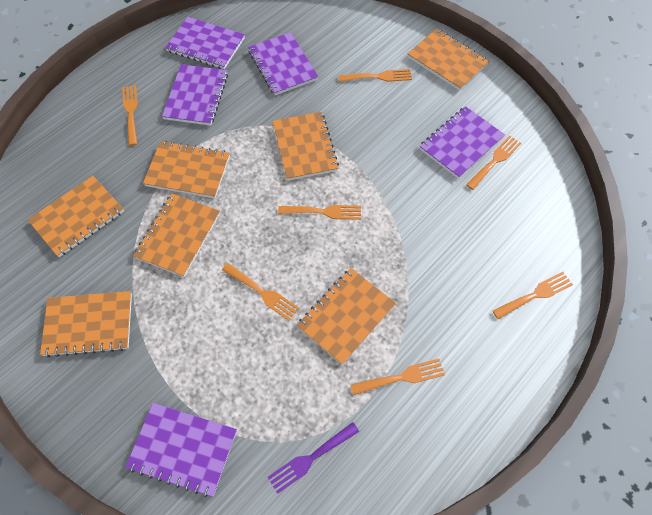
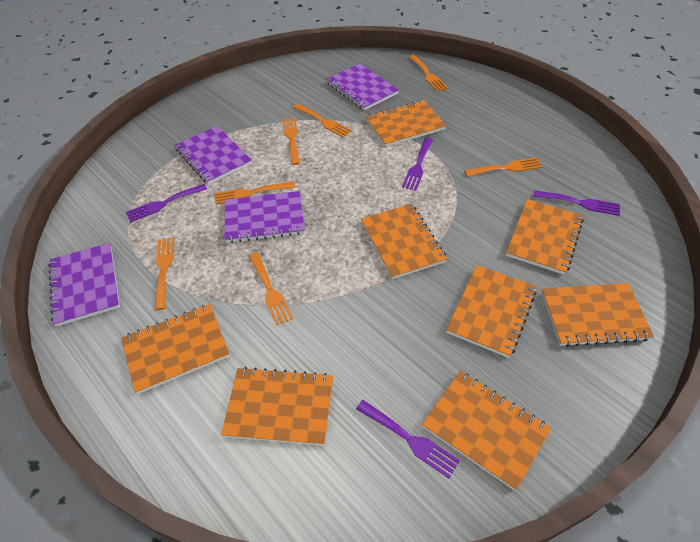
orange notebook: 7 -> 8
purple fork: 1 -> 4
purple notebook: 5 -> 4

